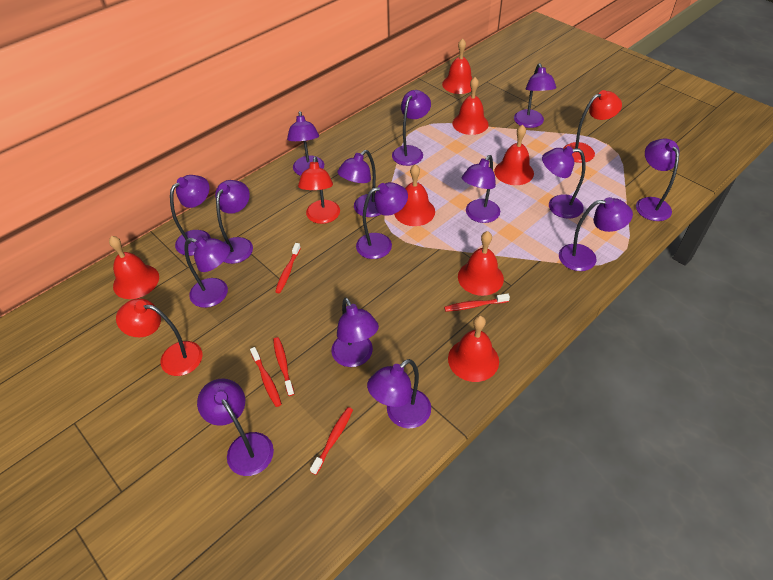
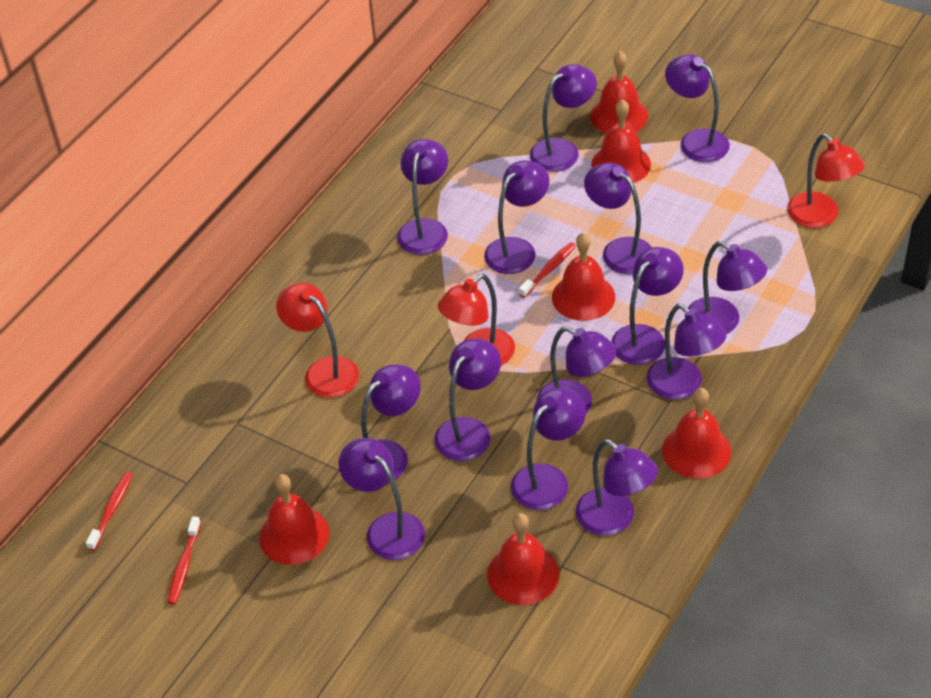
purple lamp: 15 -> 14
red bell: 7 -> 6
red toothbrush: 5 -> 3

